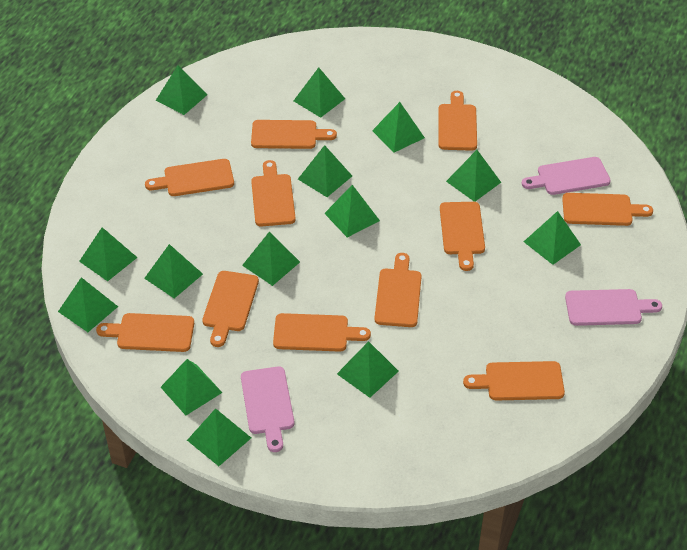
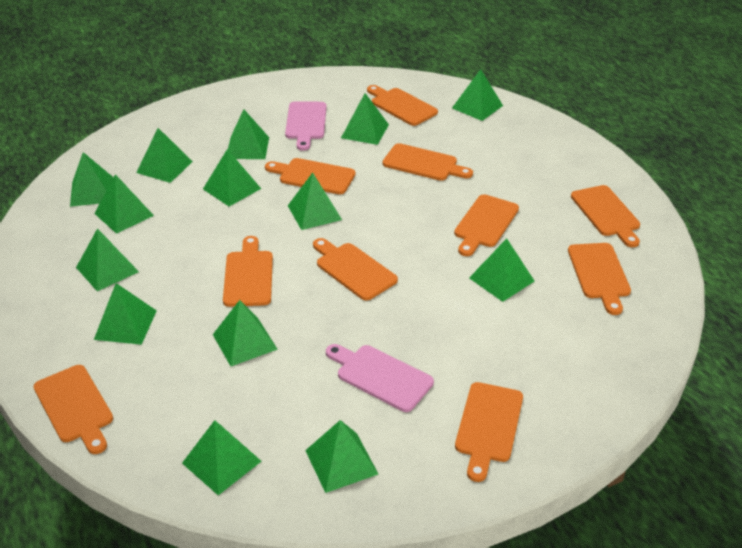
orange cutting board: 11 -> 10
pink cutting board: 3 -> 2

